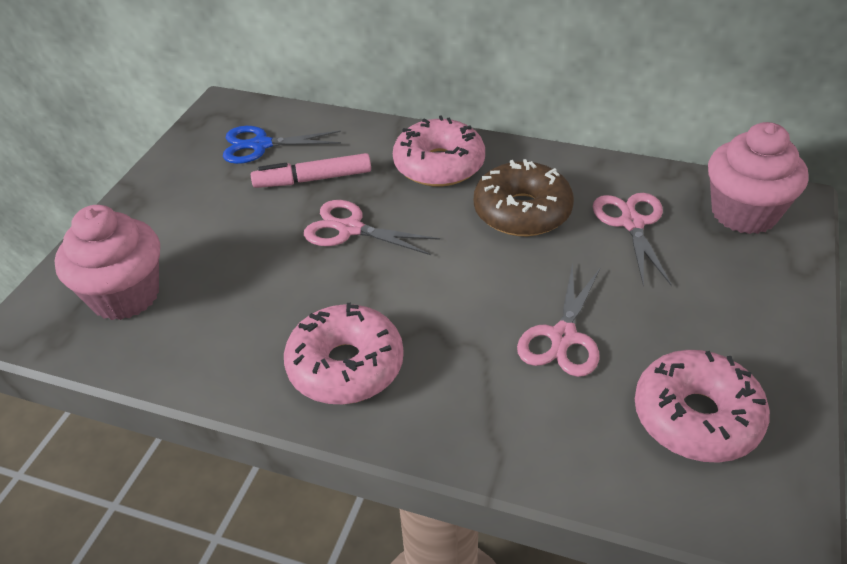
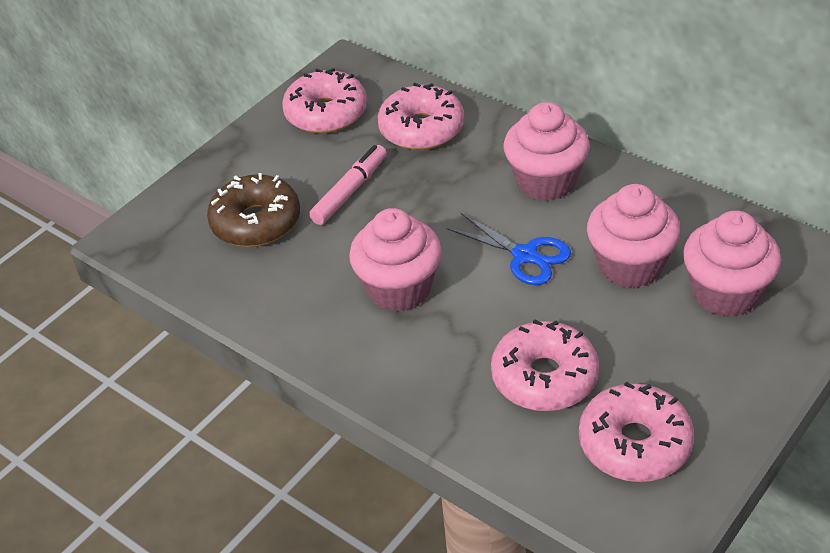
pink cupcake: 2 -> 4
pink donut: 3 -> 4
pink scissors: 3 -> 0

